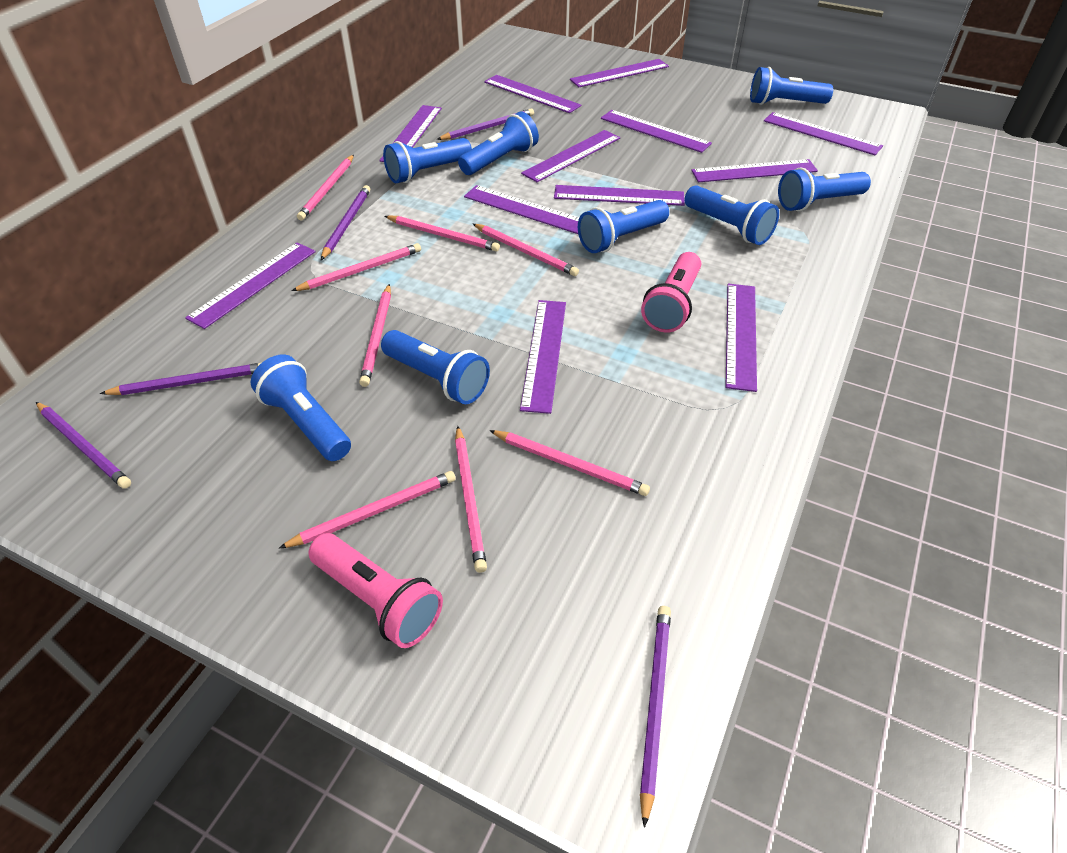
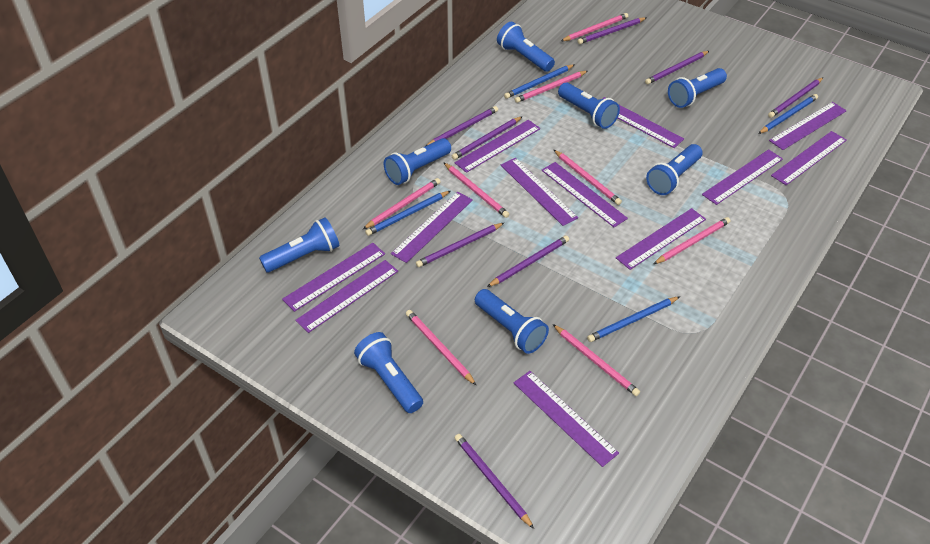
blue pencil: 0 -> 4
pink flashlight: 2 -> 0
purple pencil: 5 -> 8

